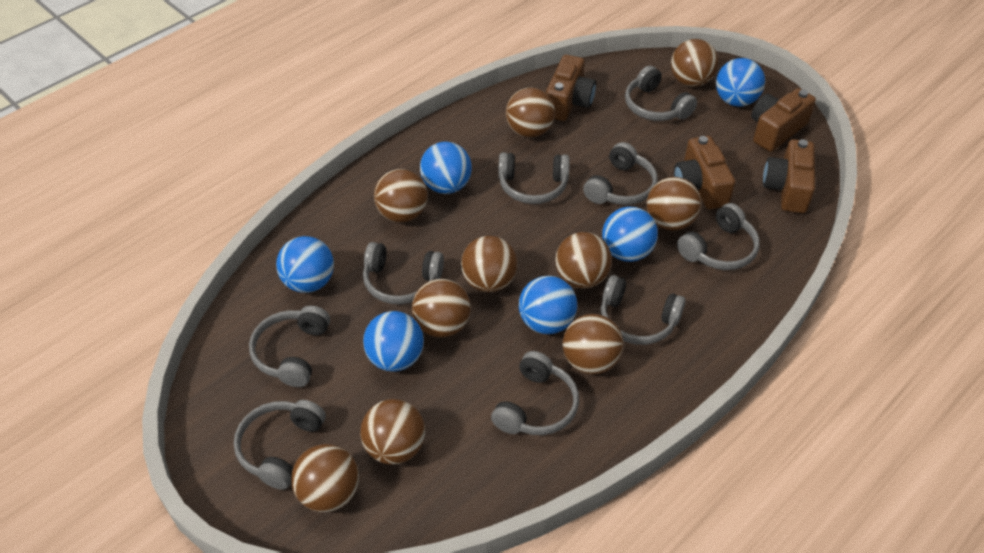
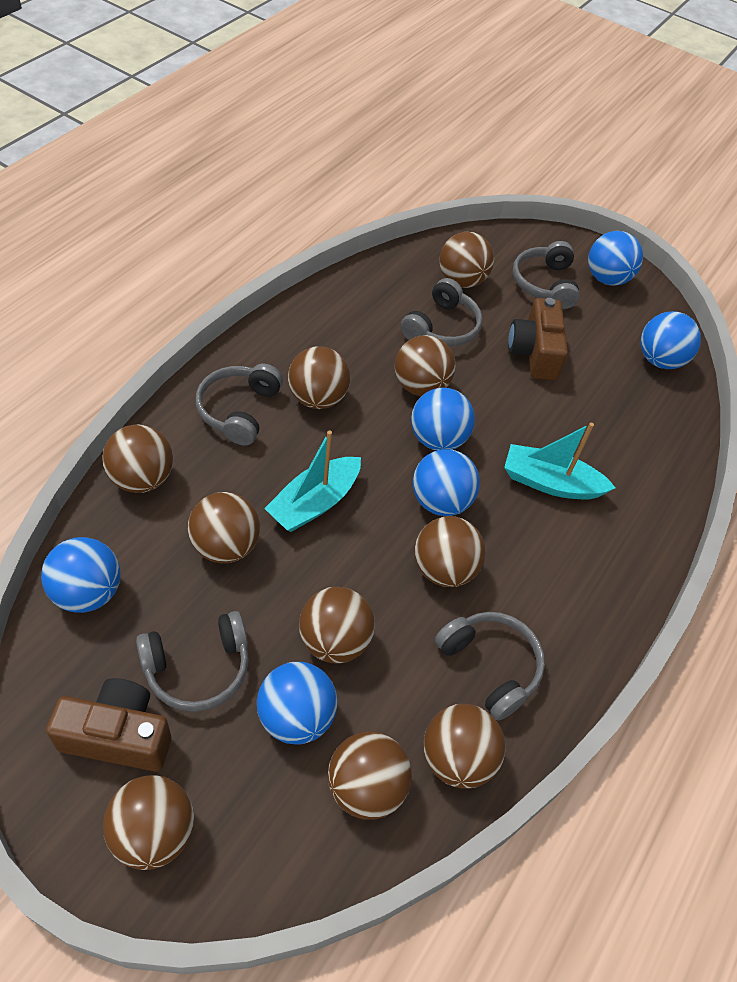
brown camera: 4 -> 2
grey headphones: 9 -> 5
turquoise boat: 0 -> 2

